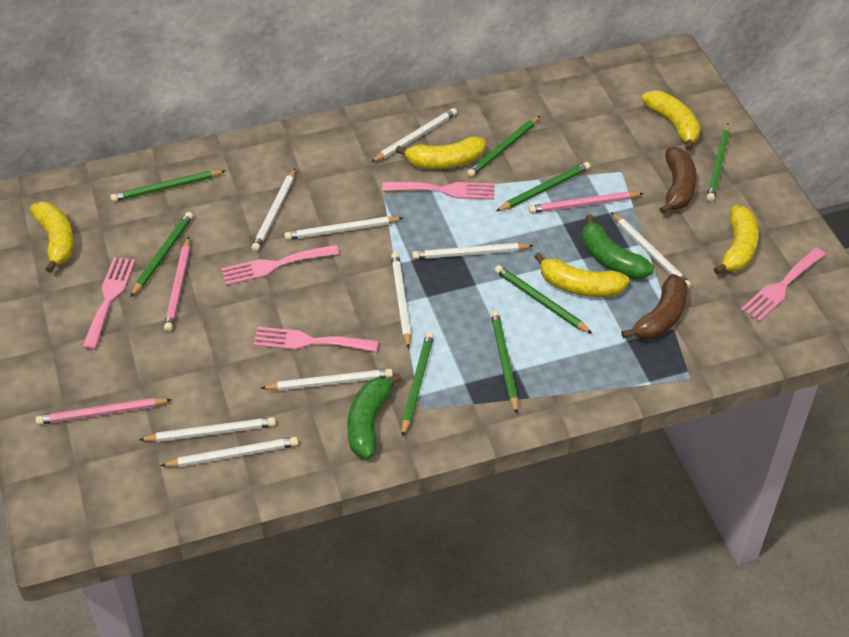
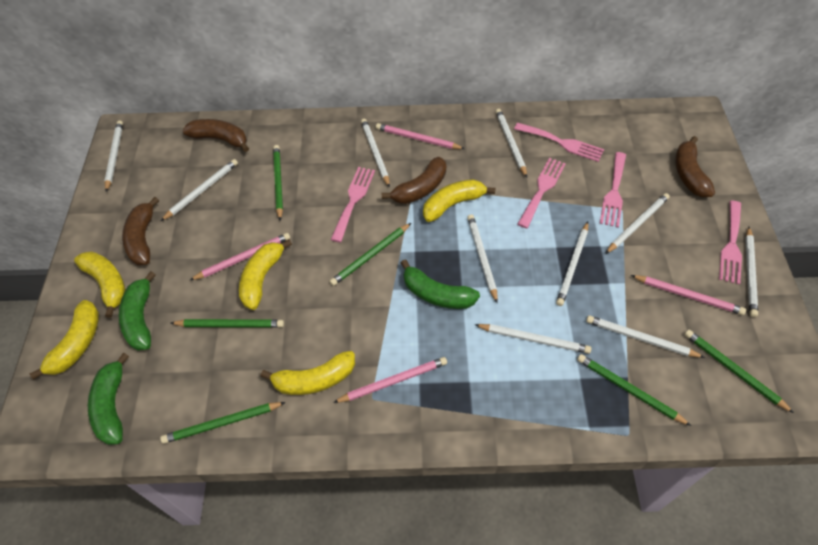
brown banana: 2 -> 4
green banana: 2 -> 3
green pencil: 8 -> 6
pink pencil: 3 -> 4
white pencil: 9 -> 10

